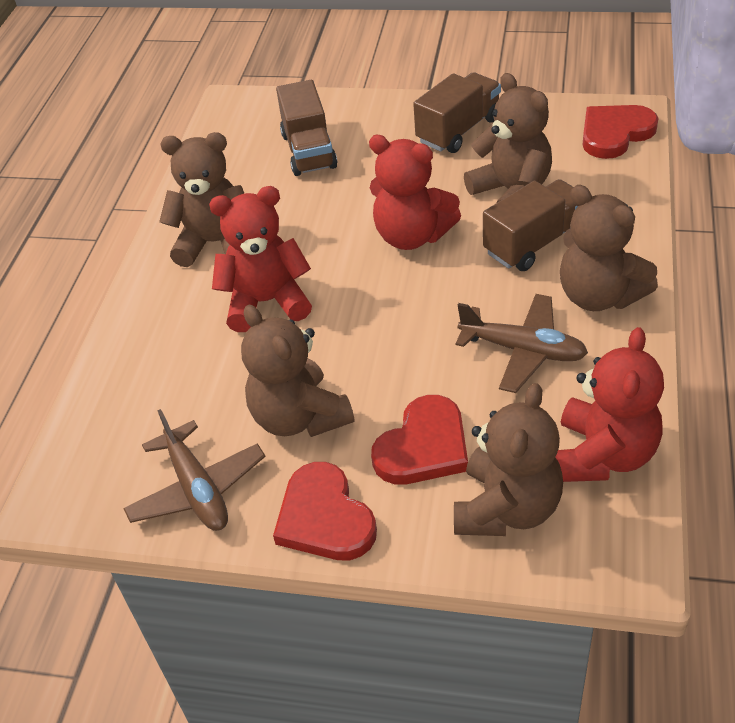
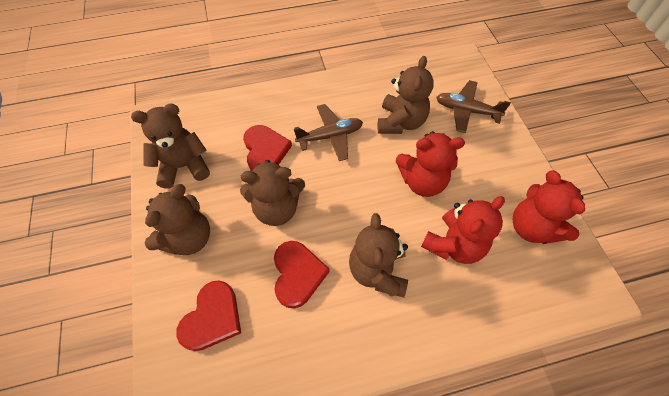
brown truck: 3 -> 0

